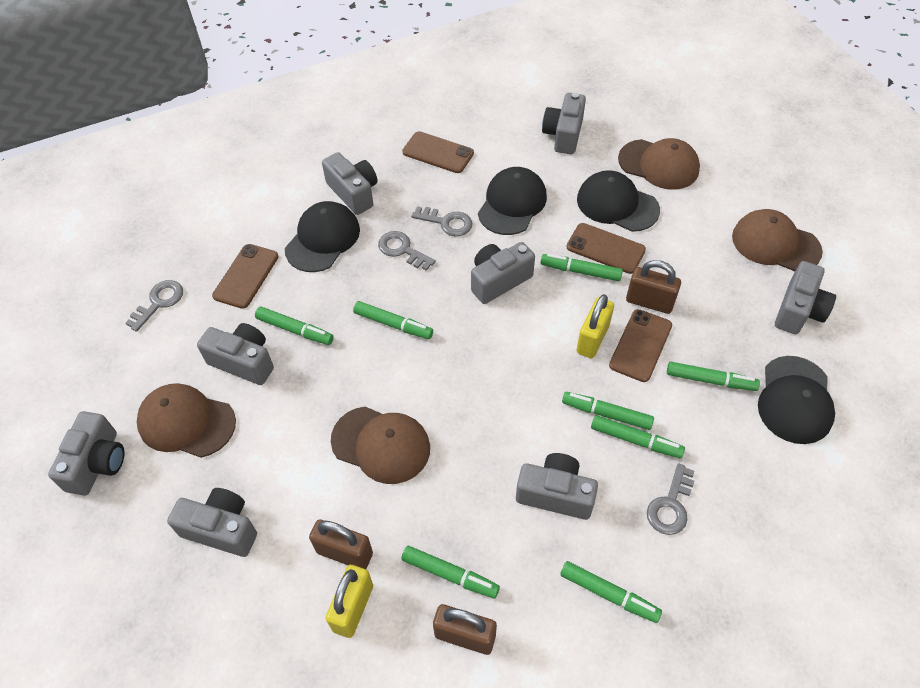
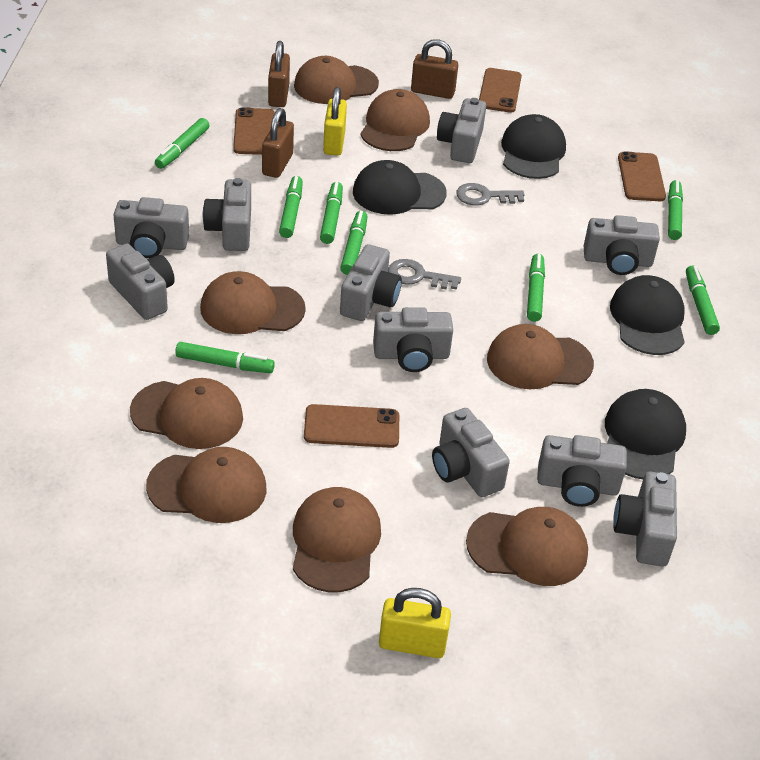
brown cap: 4 -> 8
grey camera: 8 -> 10
grey key: 4 -> 2

